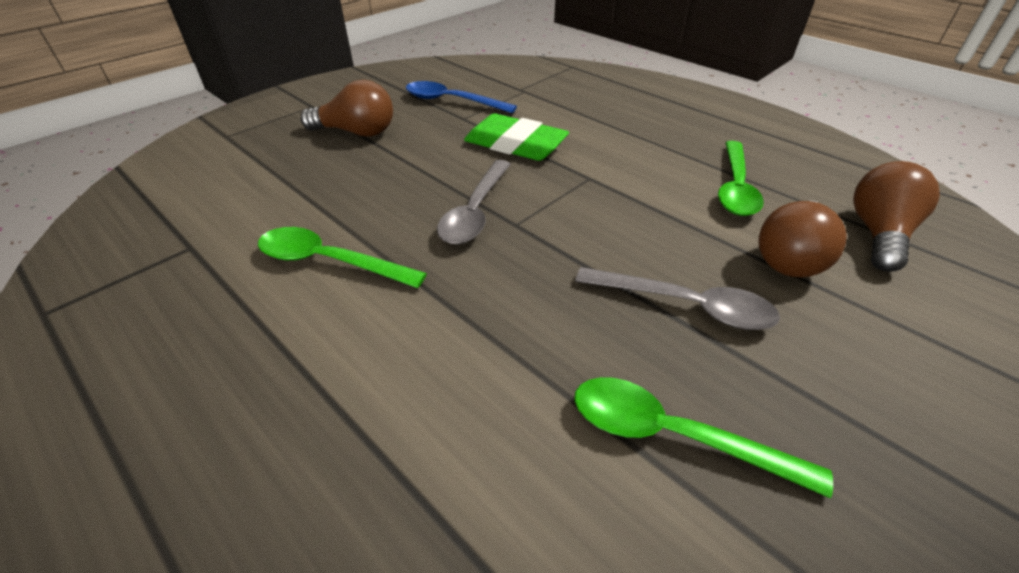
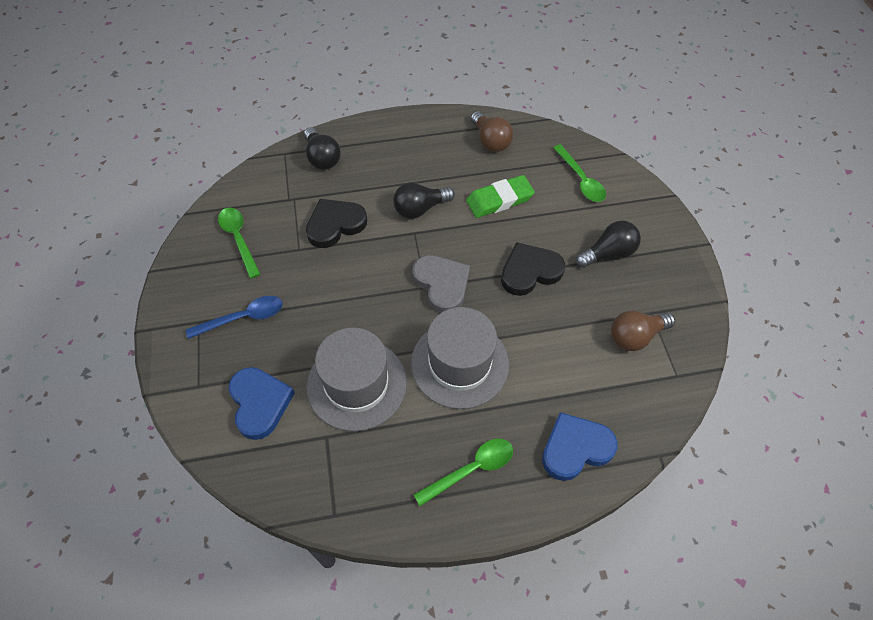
black heart: 0 -> 2
black light bulb: 0 -> 3
blue heart: 0 -> 2
brown light bulb: 3 -> 2
grey hat: 0 -> 2
grey heart: 0 -> 1
grey spoon: 2 -> 0

